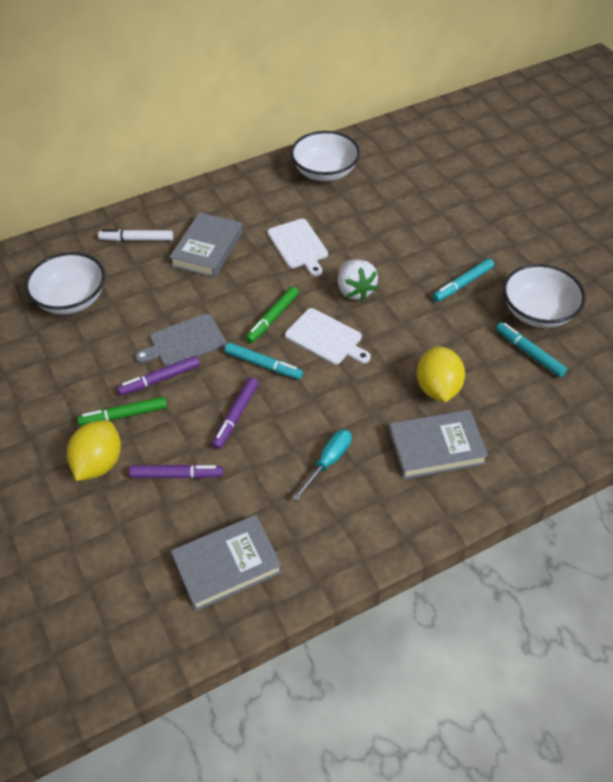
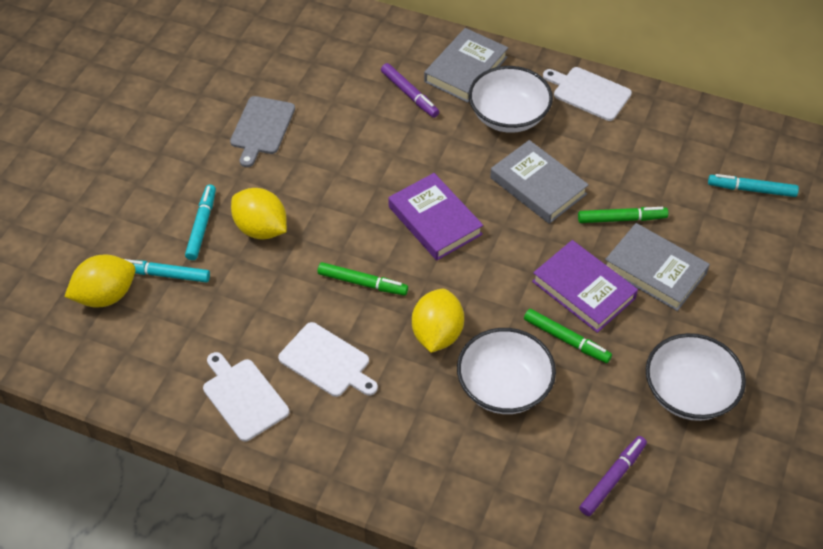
green marker: 2 -> 3
purple book: 0 -> 2
purple marker: 3 -> 2
turquoise screwdriver: 1 -> 0
white cutting board: 2 -> 3
white marker: 1 -> 0
white strawberry: 1 -> 0
yellow lemon: 2 -> 3

